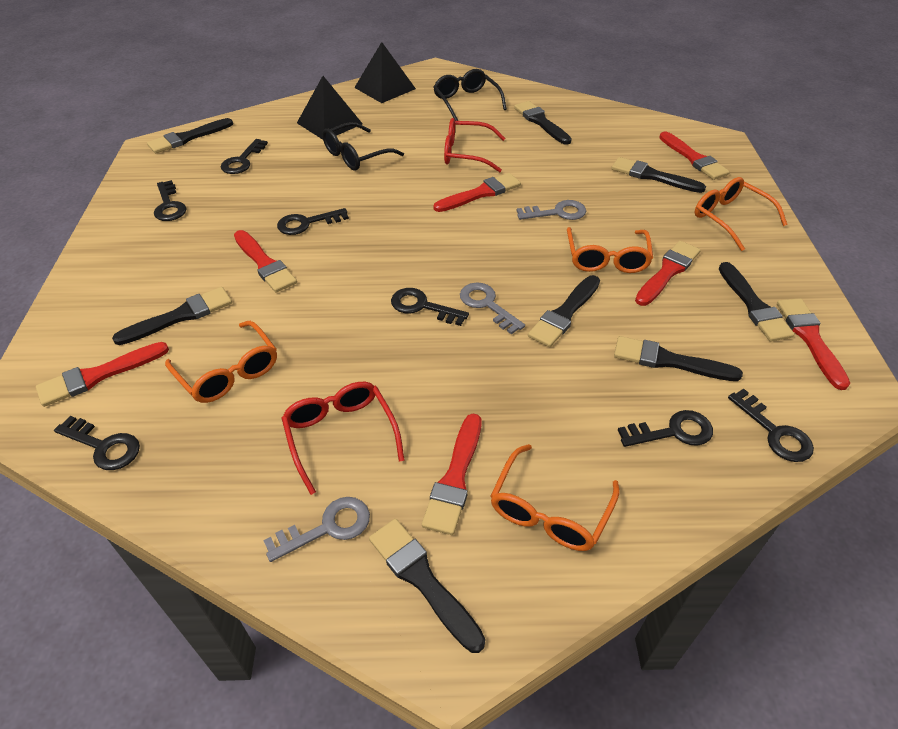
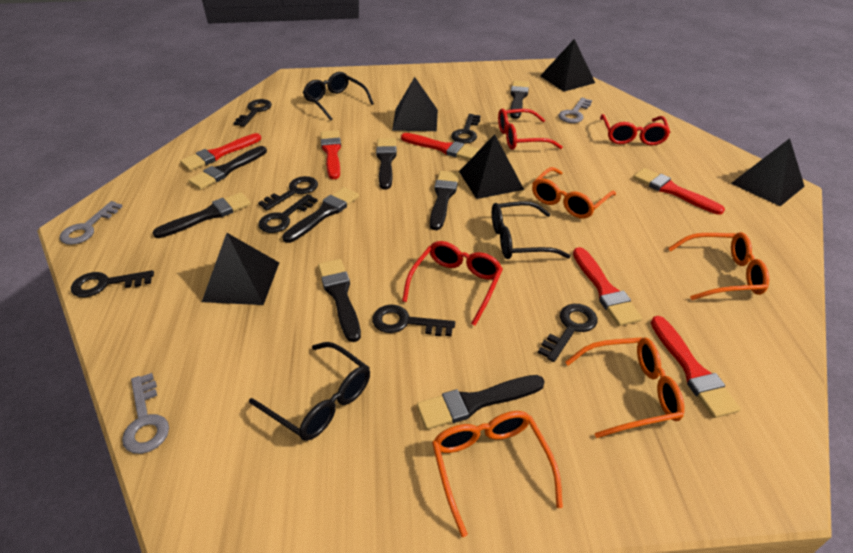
black glasses: 2 -> 3
black pyramid: 2 -> 5
red brush: 7 -> 6
red glasses: 2 -> 3

